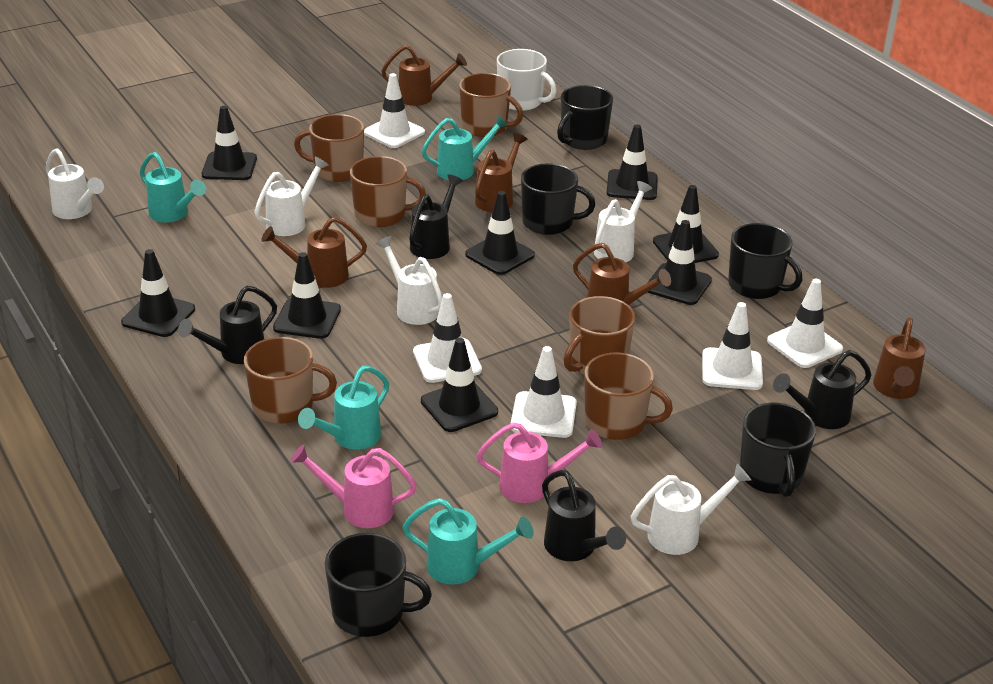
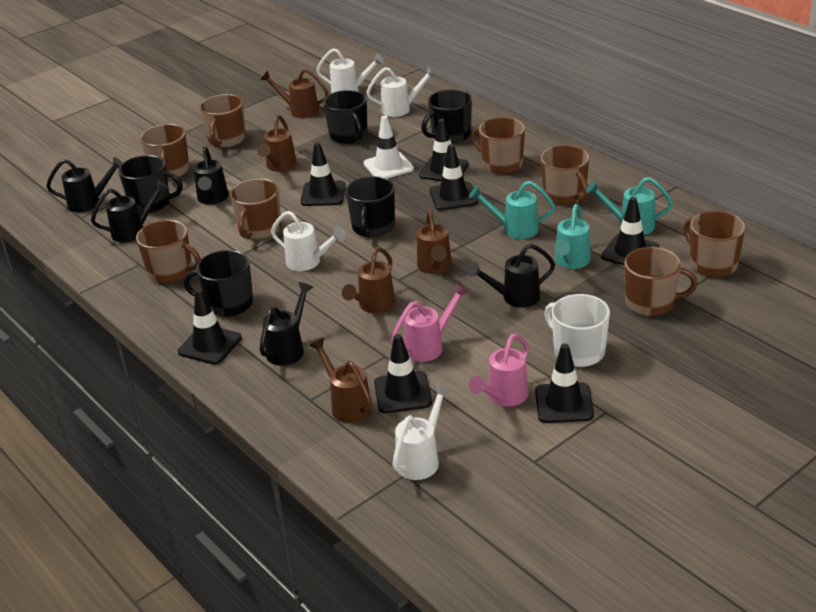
black traffic cone: 8 -> 7
black watering can: 4 -> 5
brown mug: 6 -> 8
turquoise watering can: 4 -> 3
white traffic cone: 5 -> 1
white watering can: 5 -> 4

